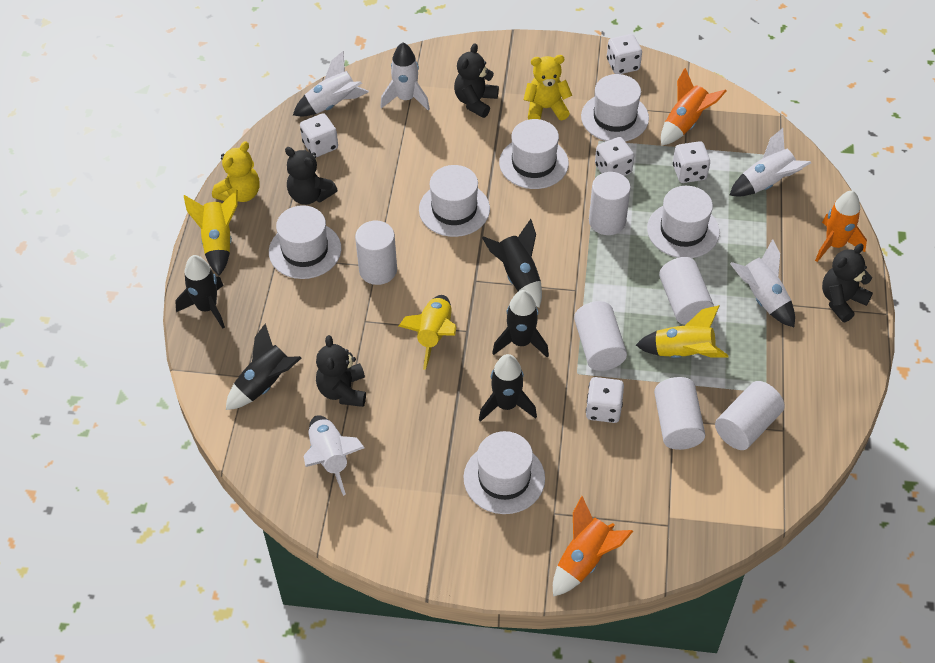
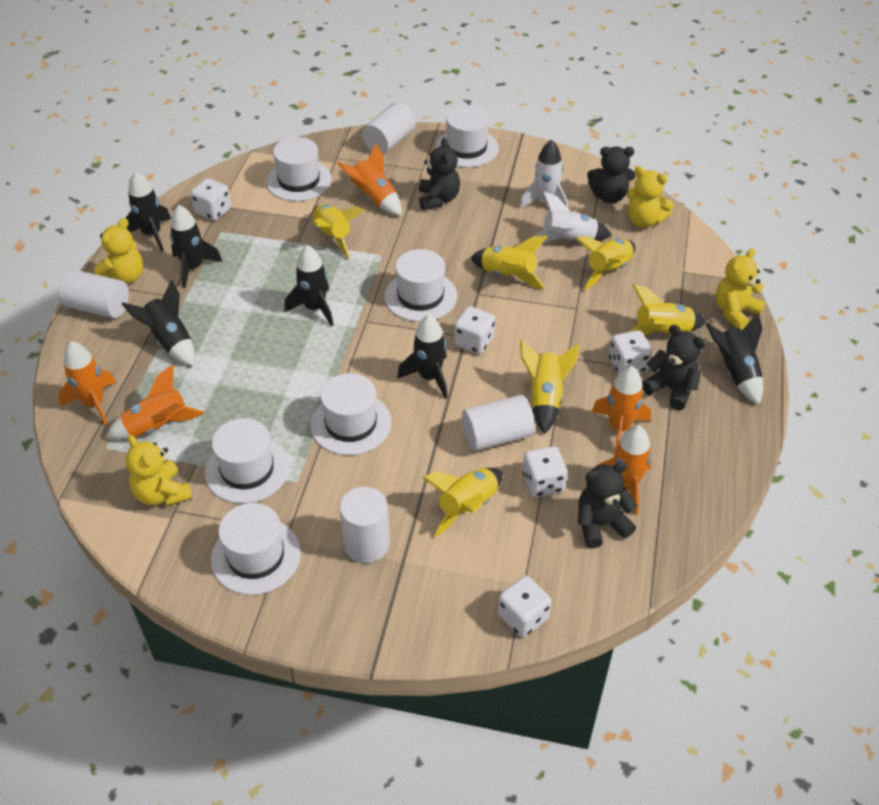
black rocket: 5 -> 6
orange rocket: 3 -> 5
white cylinder: 6 -> 4
white rocket: 5 -> 2
yellow rocket: 3 -> 6
yellow teddy bear: 2 -> 4

